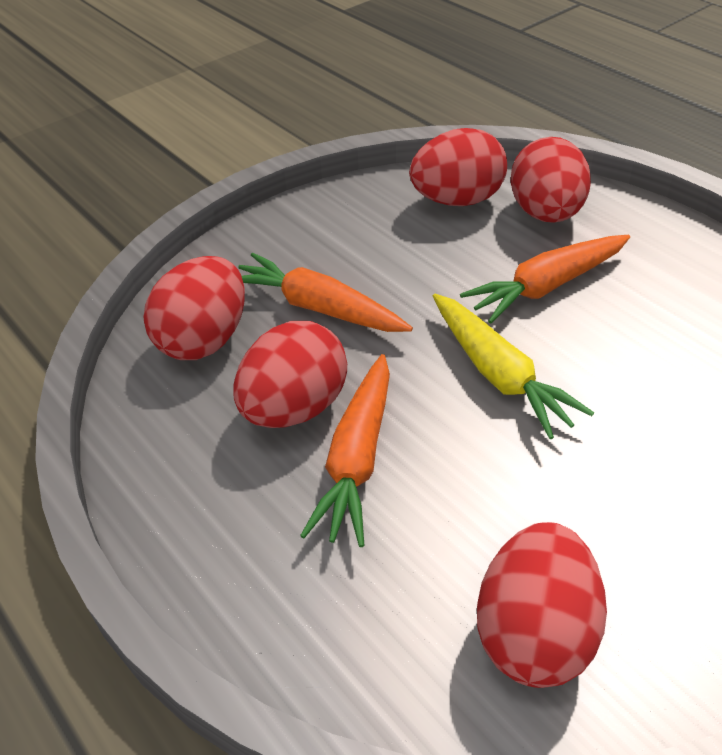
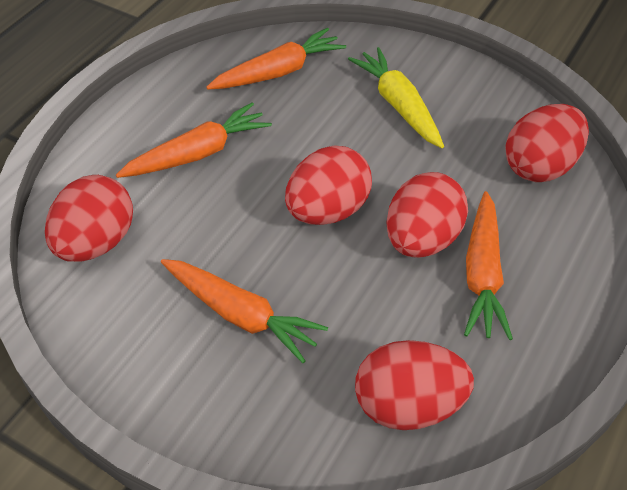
orange carrot: 3 -> 4

